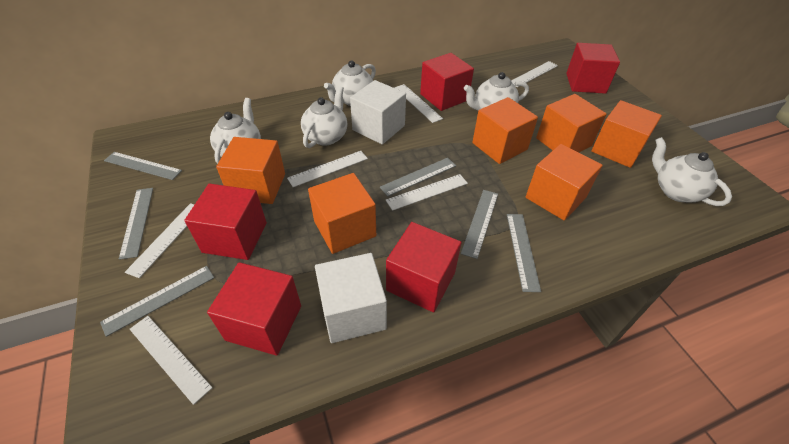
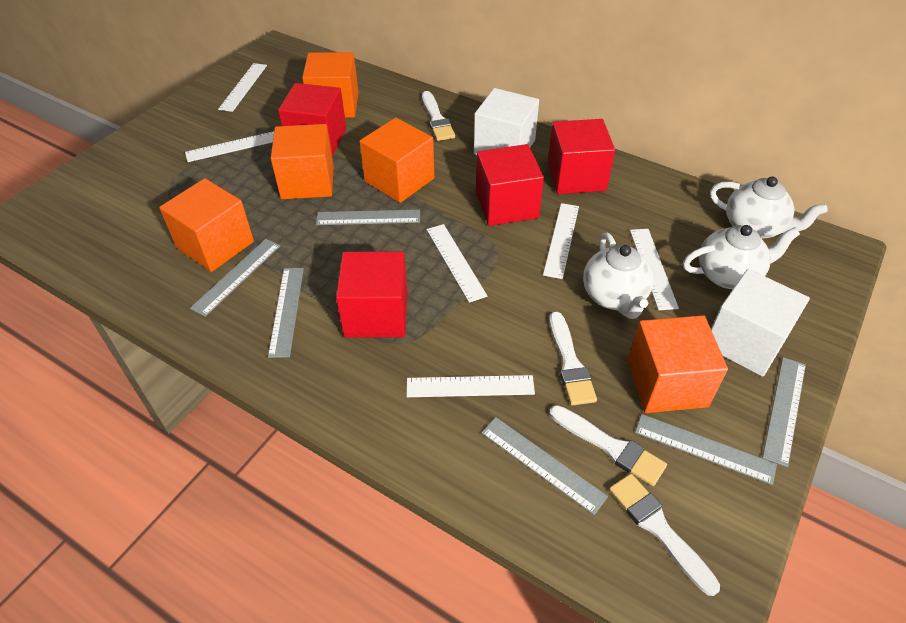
orange cube: 6 -> 5
red cube: 5 -> 4
white brush: 0 -> 4
white teapot: 5 -> 3

